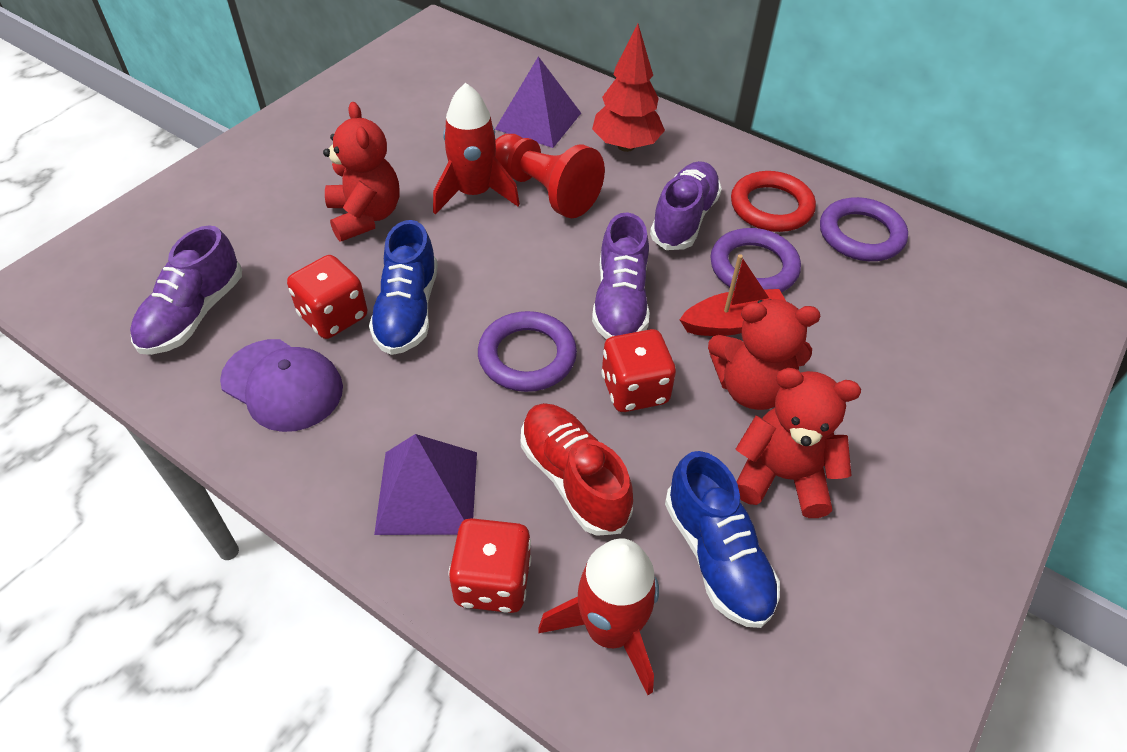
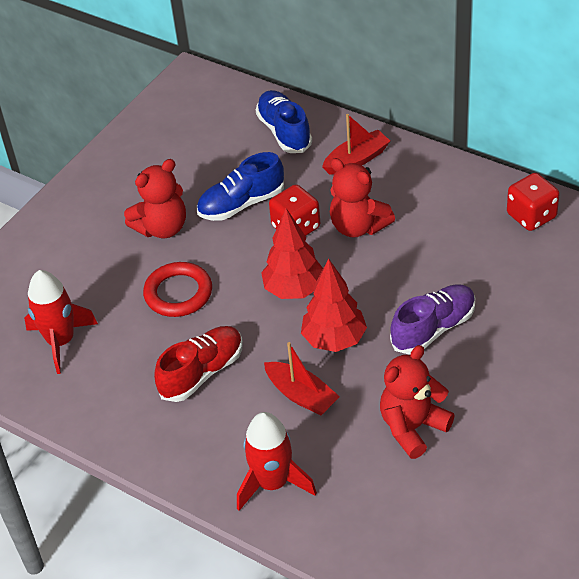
purple cap: 1 -> 0
purple pyramid: 2 -> 0
purple ring: 3 -> 0
purple shoe: 3 -> 1
red boat: 1 -> 2
red dice: 3 -> 2
red pawn: 1 -> 0
red tree: 1 -> 2

